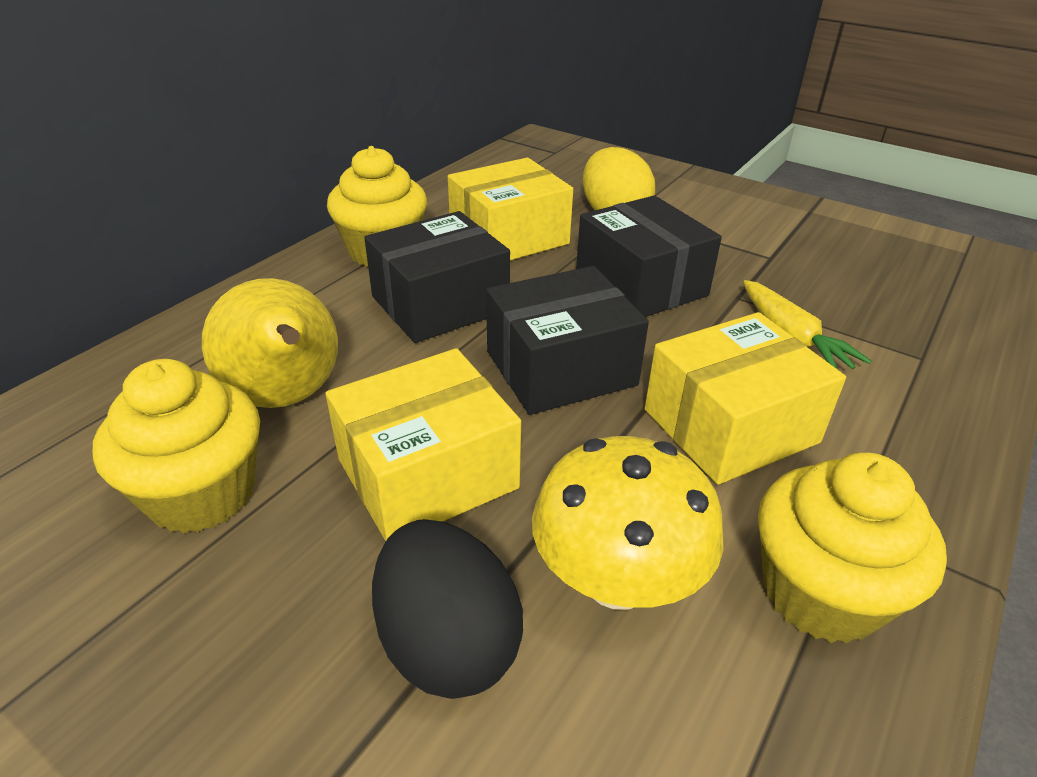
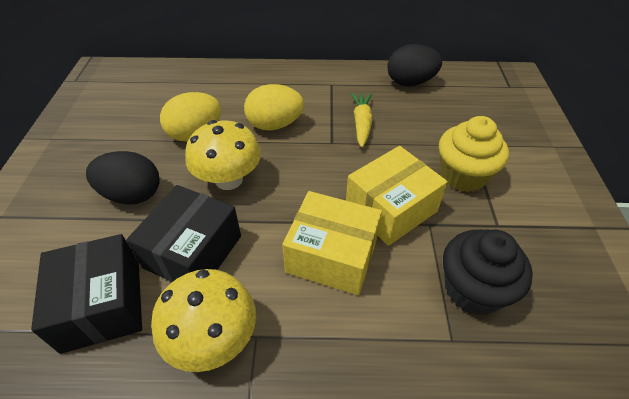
black box: 3 -> 2
black cupcake: 0 -> 1
black egg: 1 -> 2
yellow box: 3 -> 2
yellow cupcake: 3 -> 1
yellow egg: 1 -> 2
yellow mushroom: 1 -> 2
yellow pear: 1 -> 0

